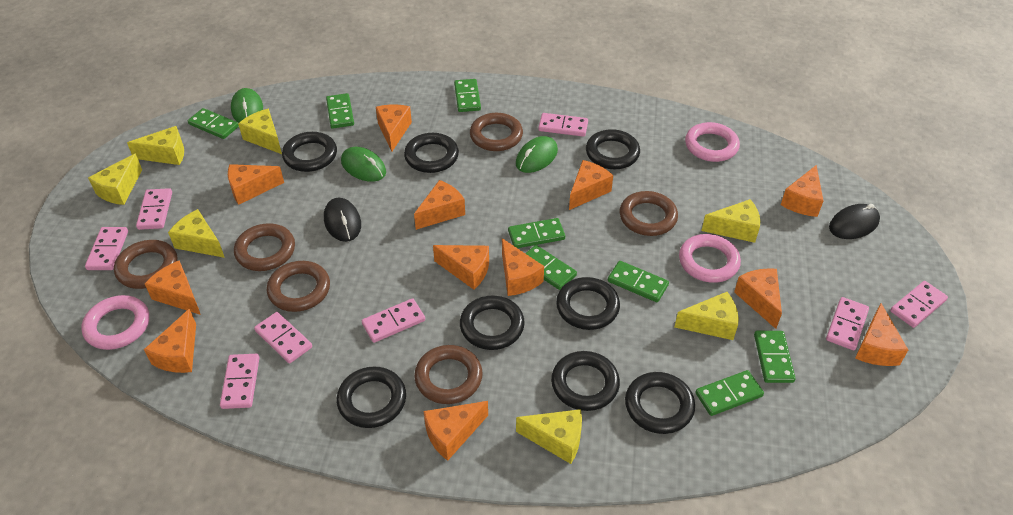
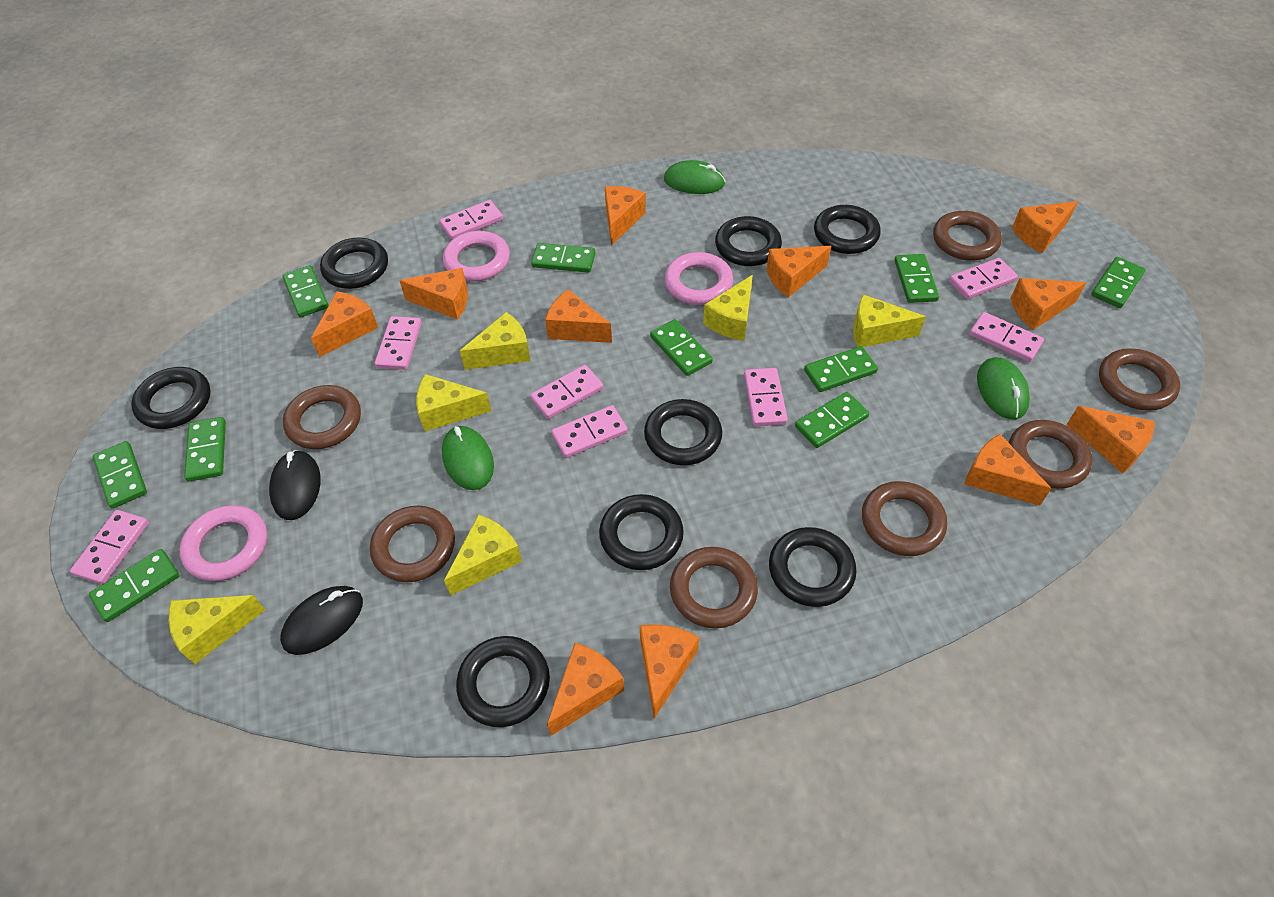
brown ring: 6 -> 7
green domino: 8 -> 10
orange cheese: 12 -> 11
yellow cheese: 7 -> 6

